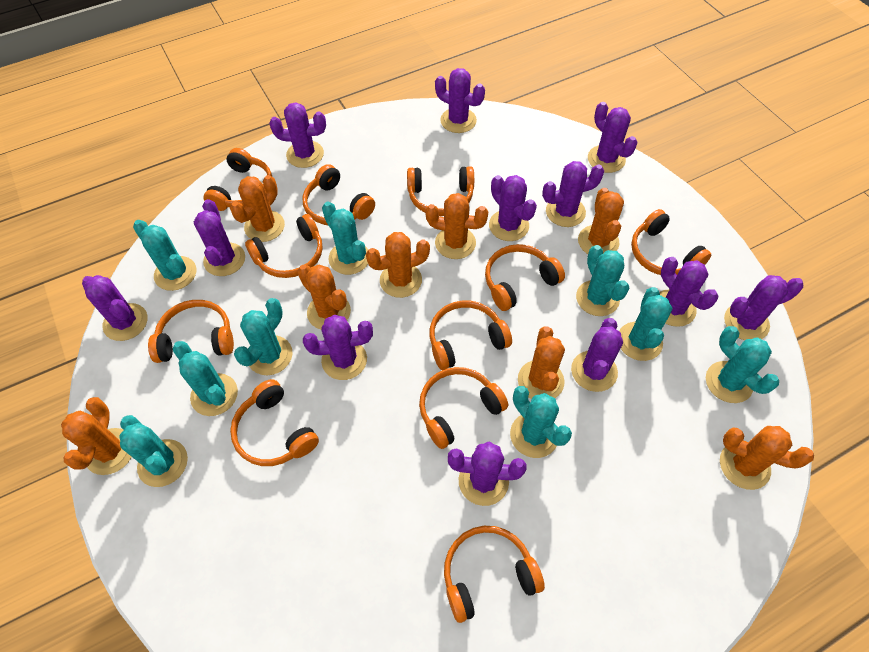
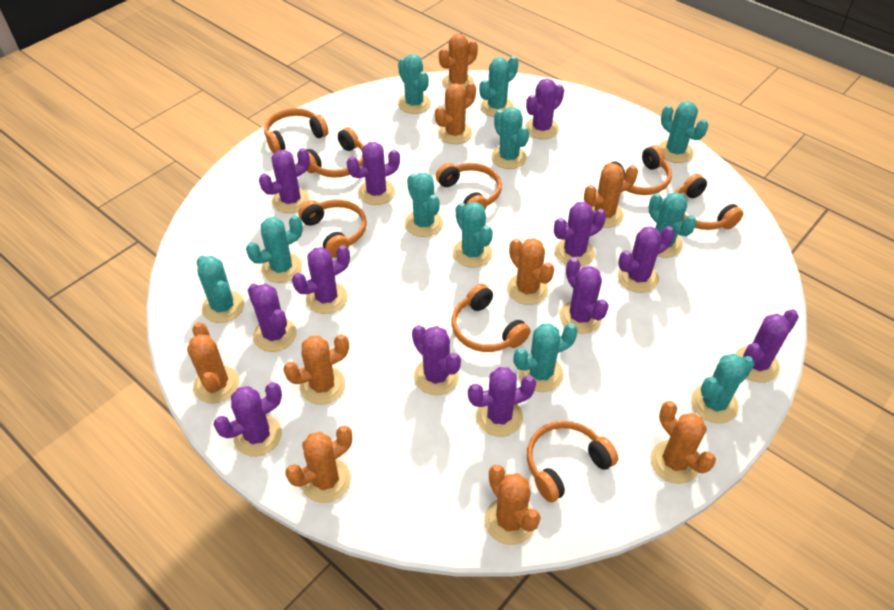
orange cactus: 8 -> 9
orange headphones: 11 -> 8
turquoise cactus: 9 -> 11

